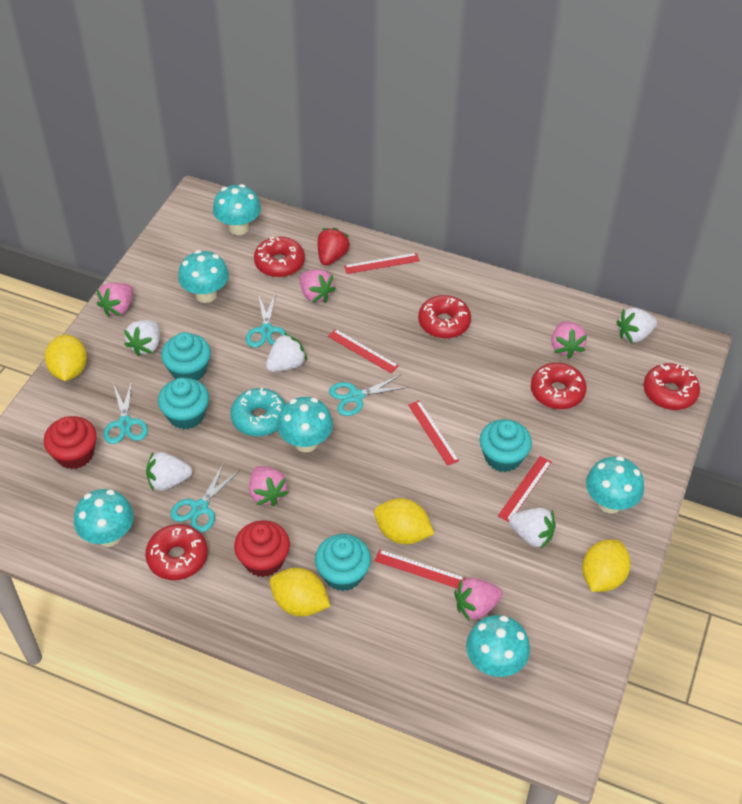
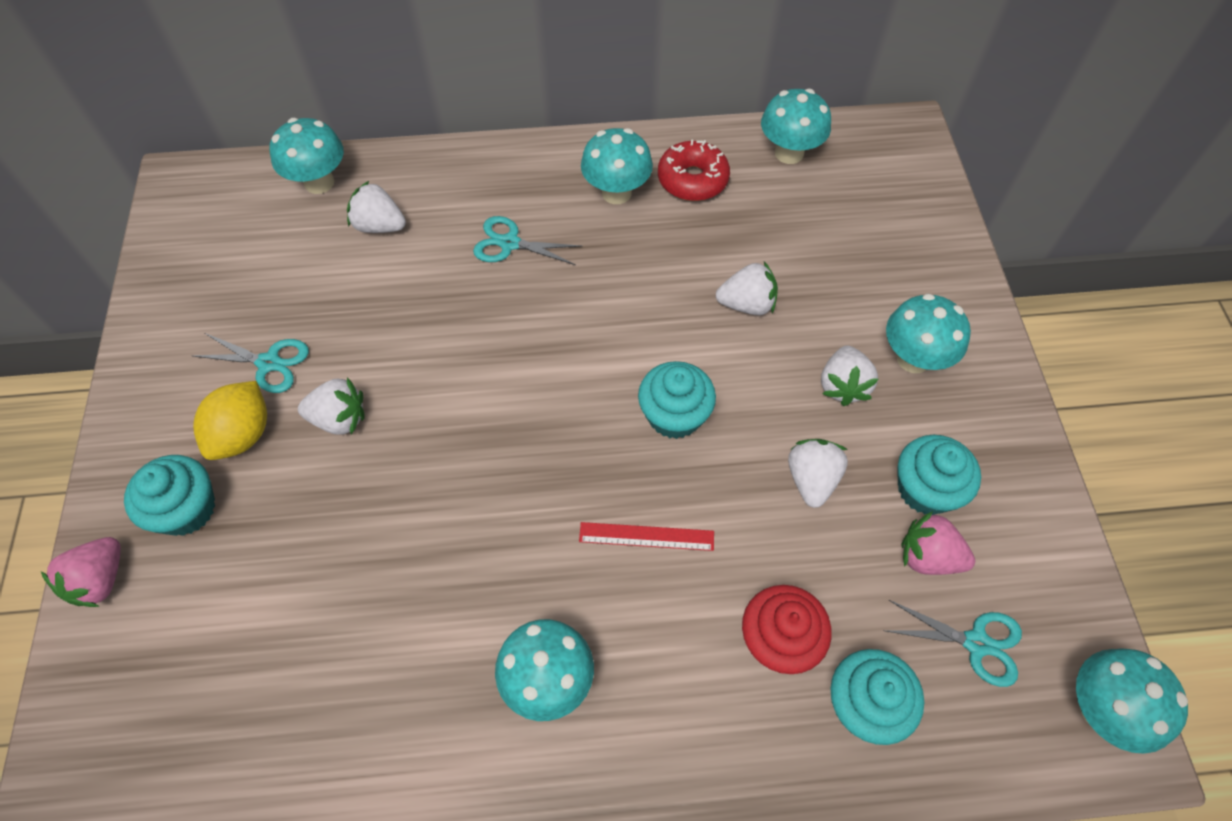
pink strawberry: 5 -> 2
red cupcake: 2 -> 1
red donut: 5 -> 1
red ruler: 5 -> 1
red strawberry: 1 -> 0
turquoise donut: 1 -> 0
turquoise scissors: 4 -> 3
yellow lemon: 4 -> 1

